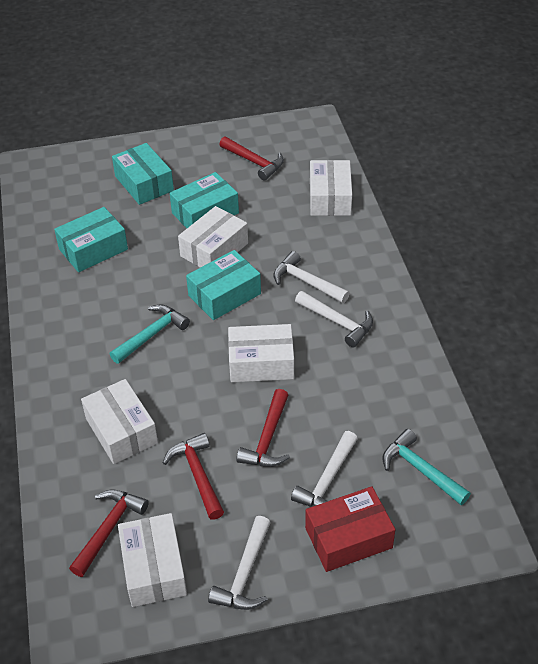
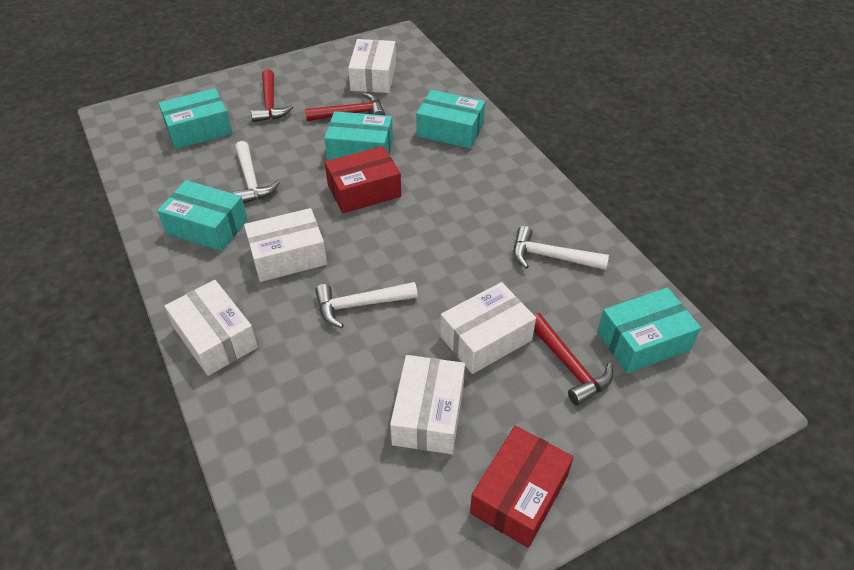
red box: 1 -> 2
red hammer: 4 -> 3
turquoise box: 4 -> 5
turquoise hammer: 2 -> 0
white hammer: 4 -> 3

